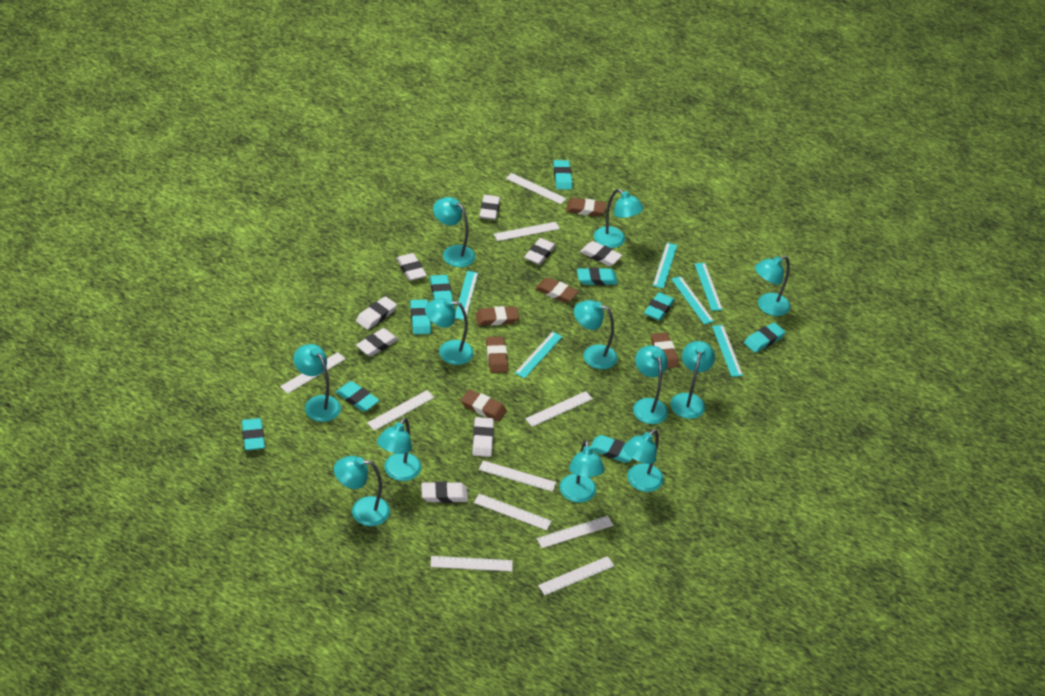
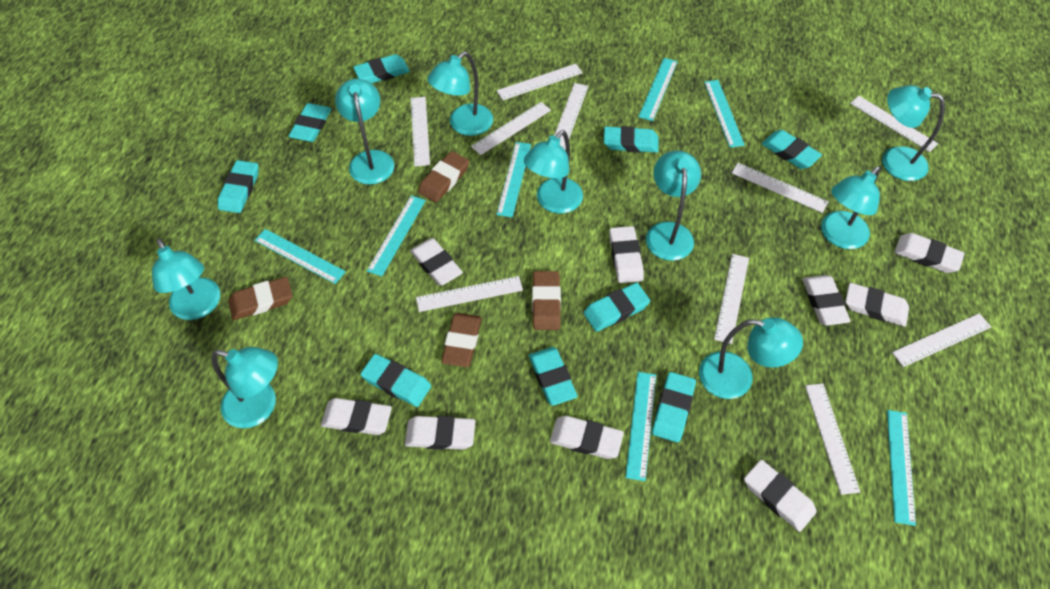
brown eraser: 6 -> 4
turquoise lamp: 12 -> 9
turquoise ruler: 6 -> 7
white eraser: 8 -> 9

